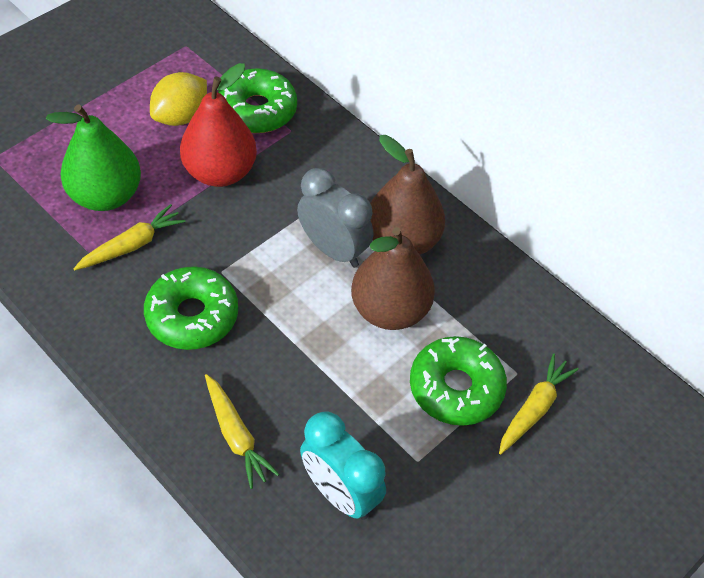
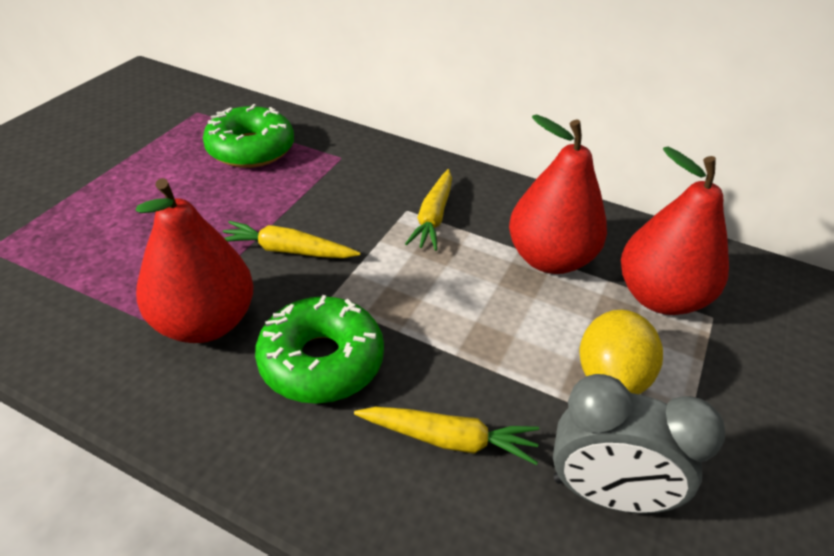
brown pear: 2 -> 0
green donut: 3 -> 2
green pear: 1 -> 0
red pear: 1 -> 3
turquoise clock: 1 -> 0

